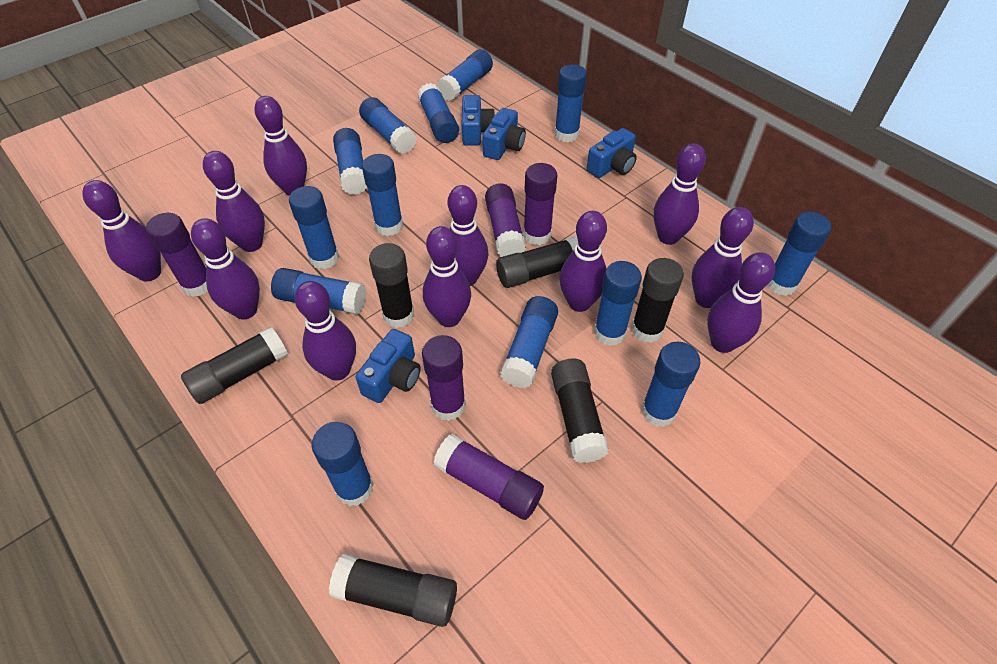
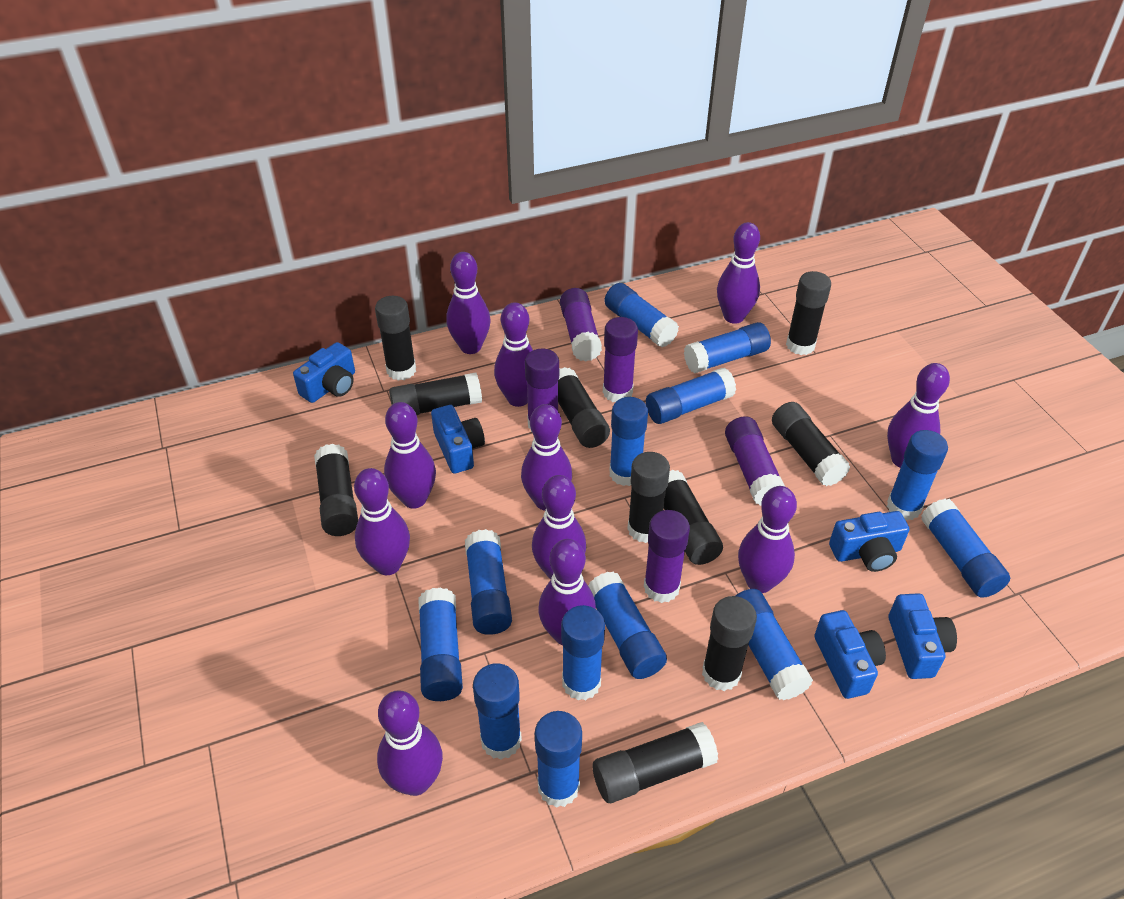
black glue stick: 6 -> 10
blue camera: 4 -> 5

